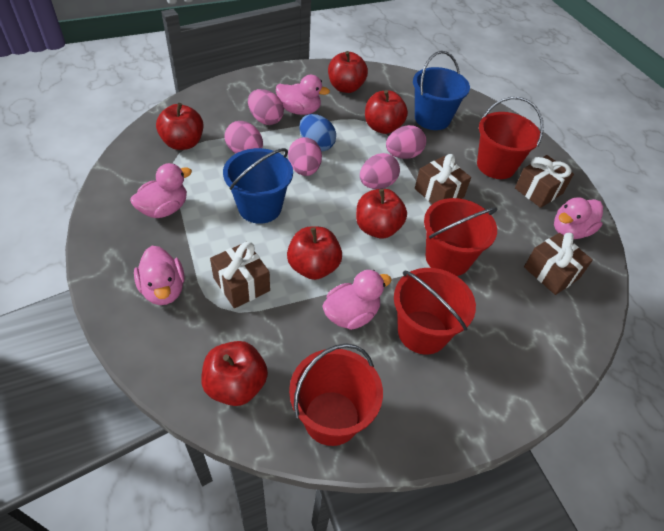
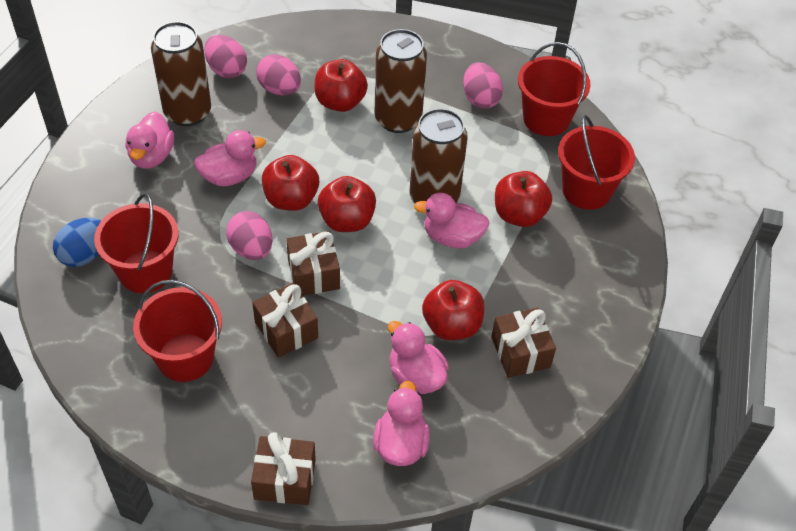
blue bucket: 2 -> 0
brown can: 0 -> 3
pink egg: 5 -> 4
red apple: 6 -> 5

